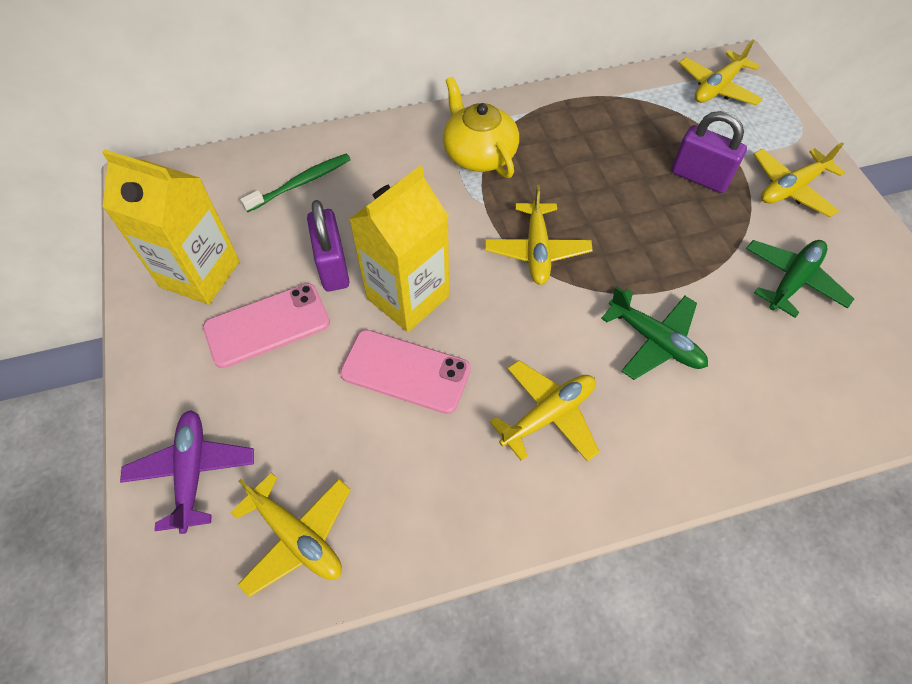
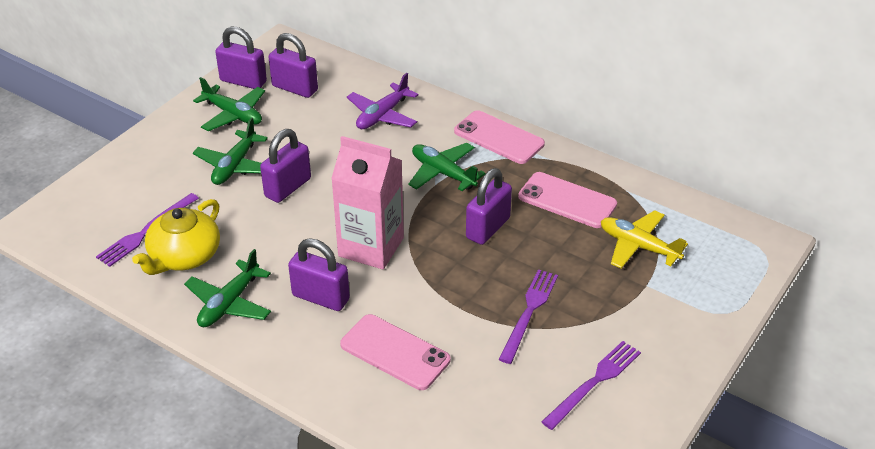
green plane: 2 -> 4
green toothbrush: 1 -> 0
pink carton: 0 -> 1
pink phone: 2 -> 3
purple fork: 0 -> 3
purple padlock: 2 -> 5
yellow carton: 2 -> 0
yellow plane: 5 -> 1

